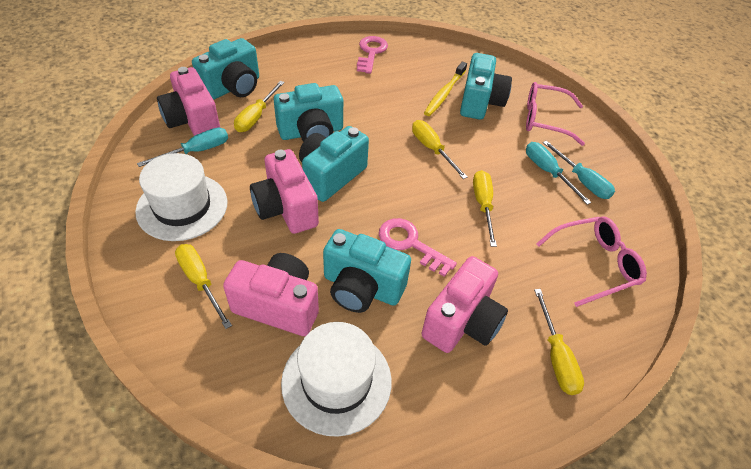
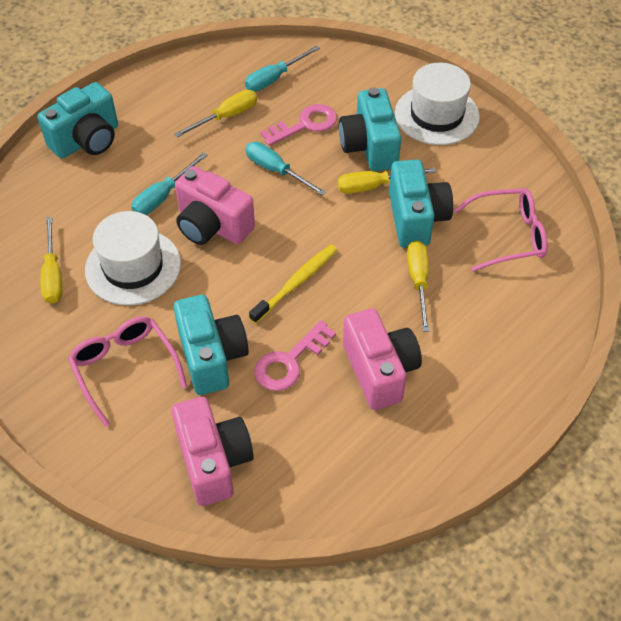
pink camera: 4 -> 3
turquoise camera: 5 -> 4
yellow screwdriver: 5 -> 4

